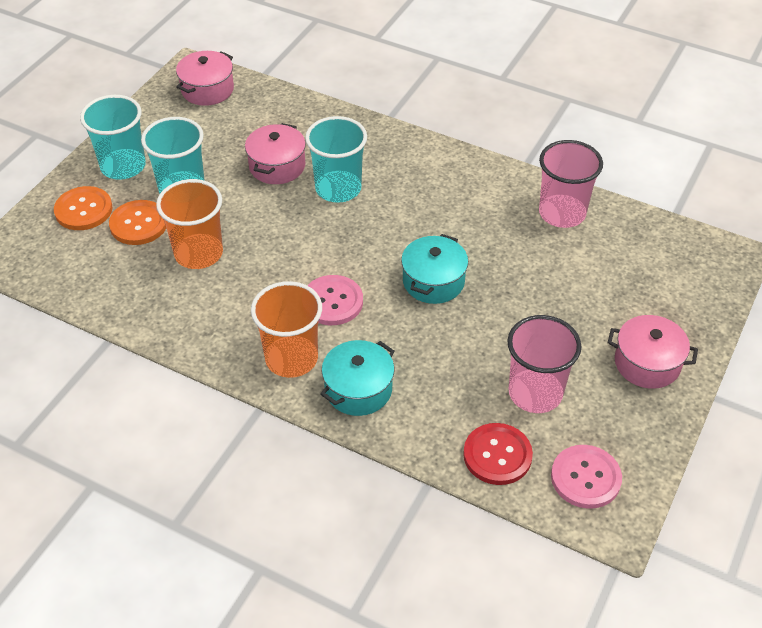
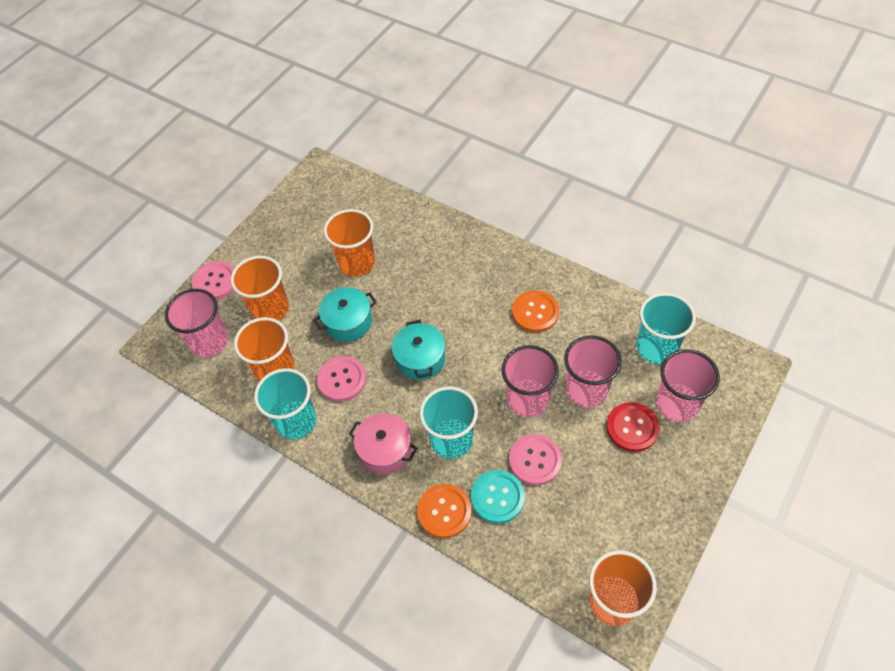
orange cup: 2 -> 4
pink button: 2 -> 3
pink cup: 2 -> 4
pink pot: 3 -> 1
turquoise button: 0 -> 1

